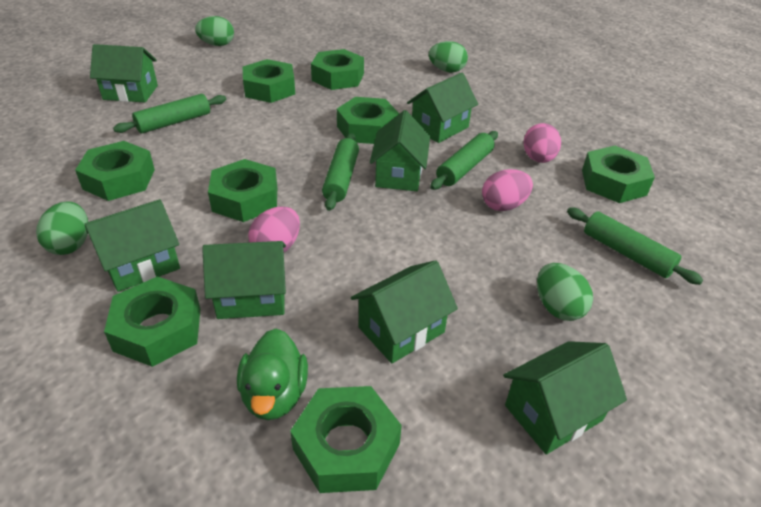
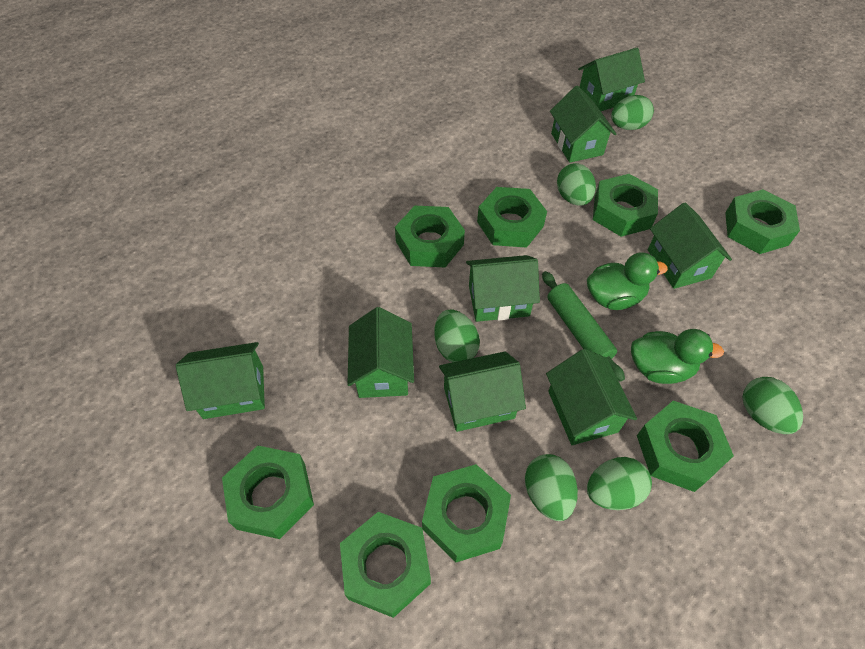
green duck: 1 -> 2
green egg: 4 -> 6
green house: 7 -> 8
green rolling pin: 4 -> 1
pink egg: 3 -> 0

